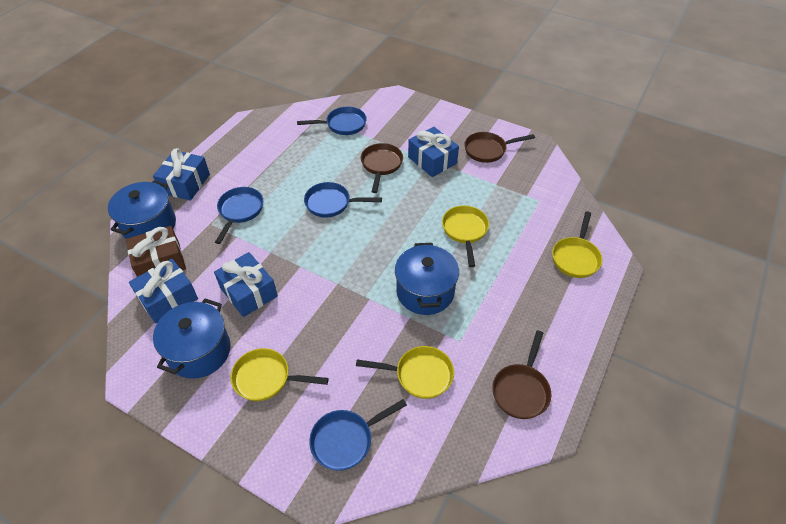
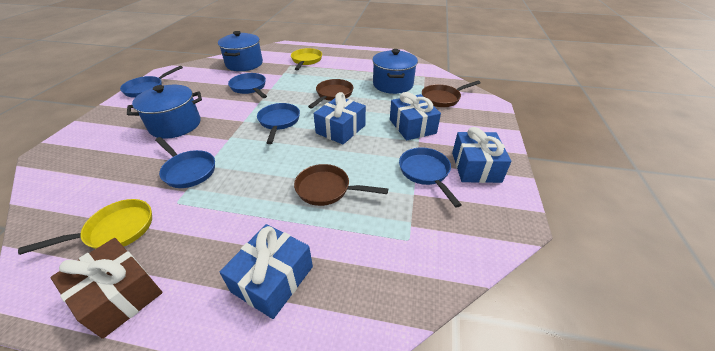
blue pan: 4 -> 5
yellow pan: 4 -> 2

